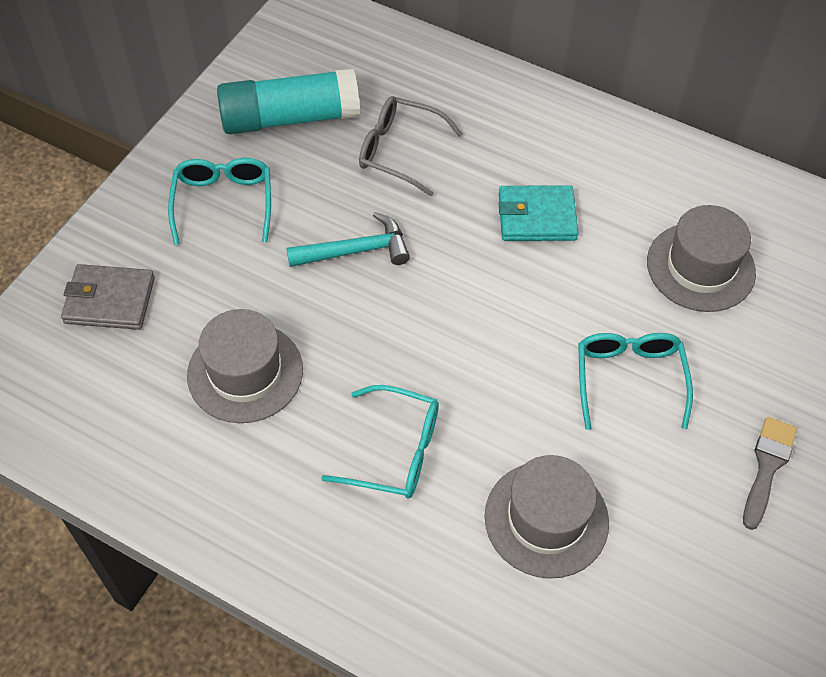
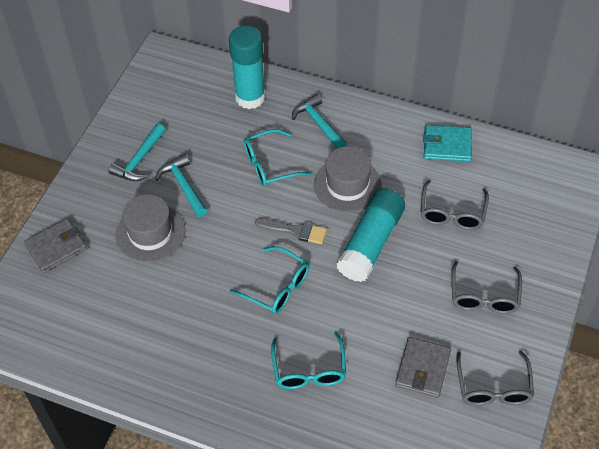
grey glasses: 1 -> 3
grey hat: 3 -> 2
grey wallet: 1 -> 2
turquoise glue stick: 1 -> 2
turquoise hammer: 1 -> 3

